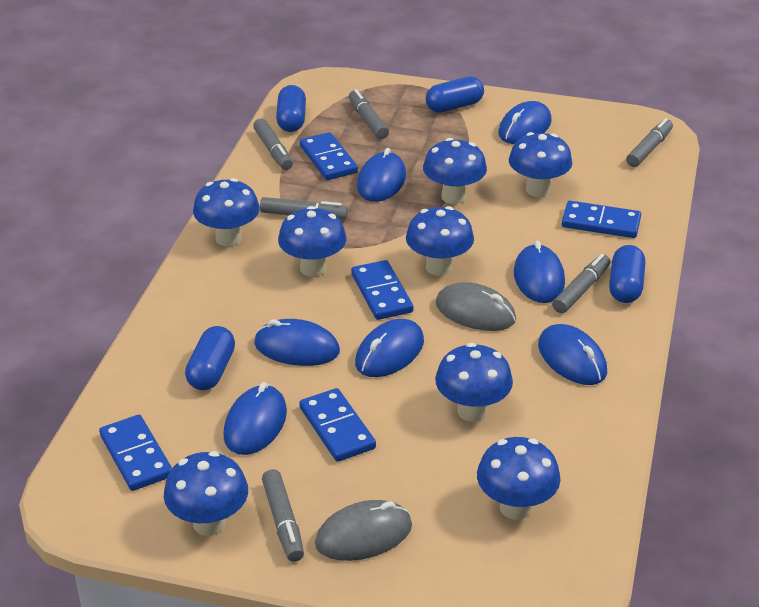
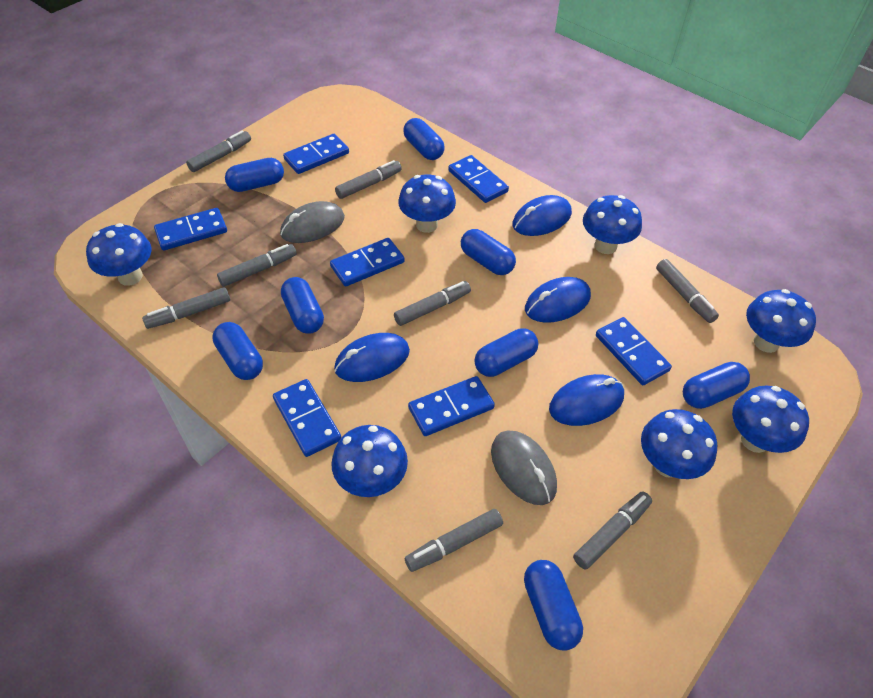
blue capsule: 4 -> 8
blue domino: 5 -> 7
blue mouse: 7 -> 4
blue mushroom: 8 -> 7
grey marker: 6 -> 8

